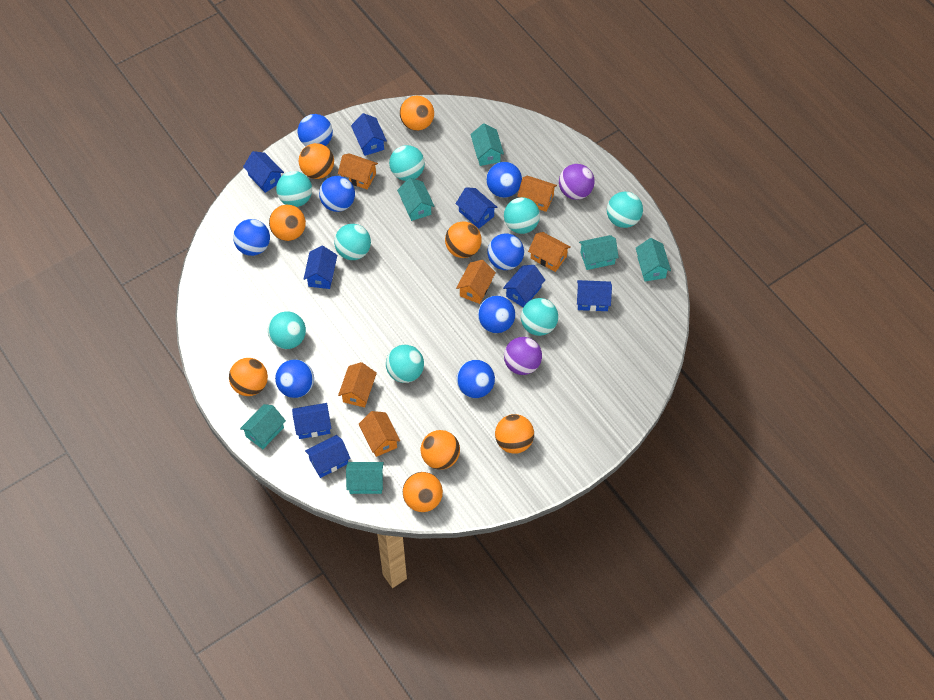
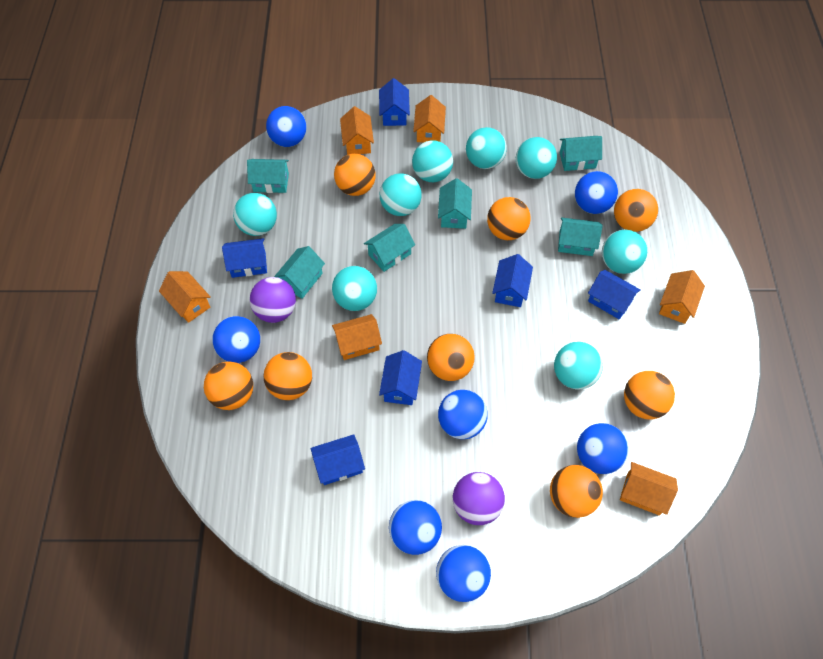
blue ball: 8 -> 7
blue house: 8 -> 6

